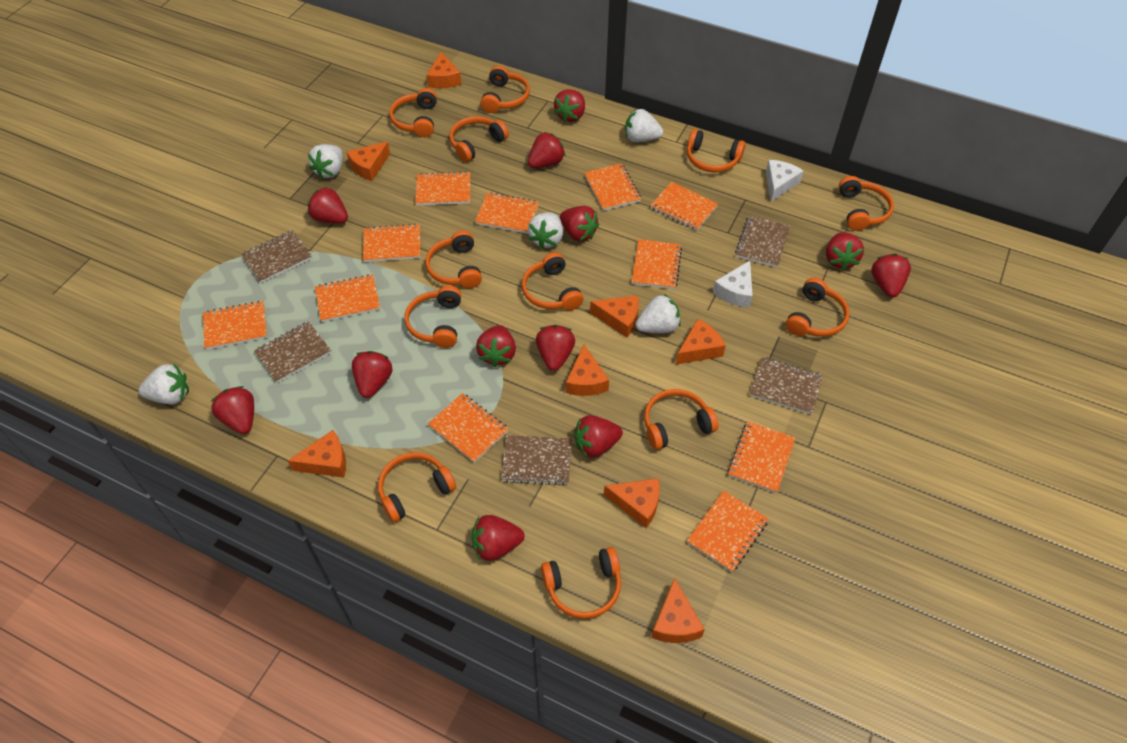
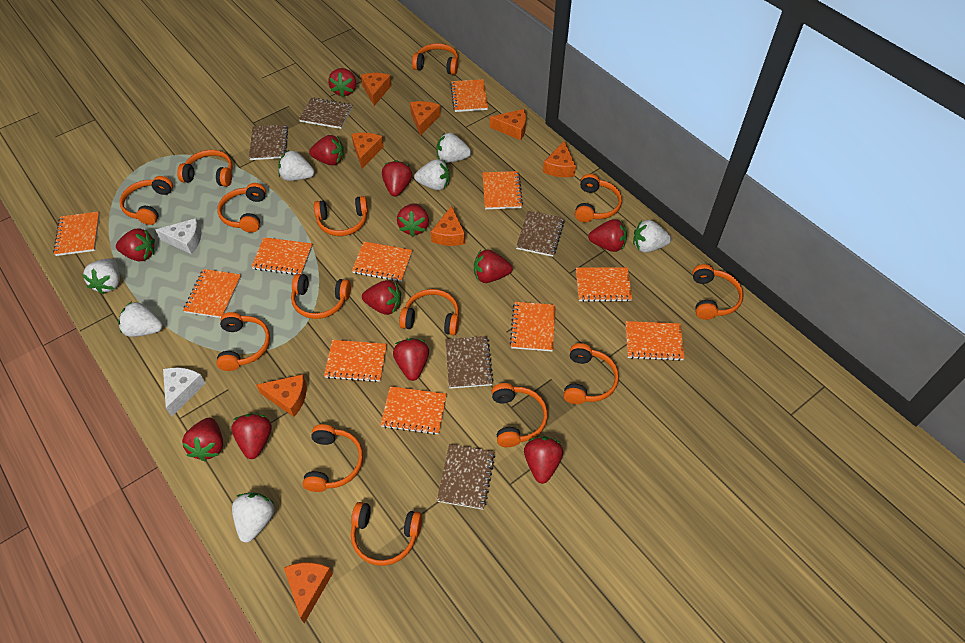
orange headphones: 12 -> 14
white strawberry: 5 -> 7

